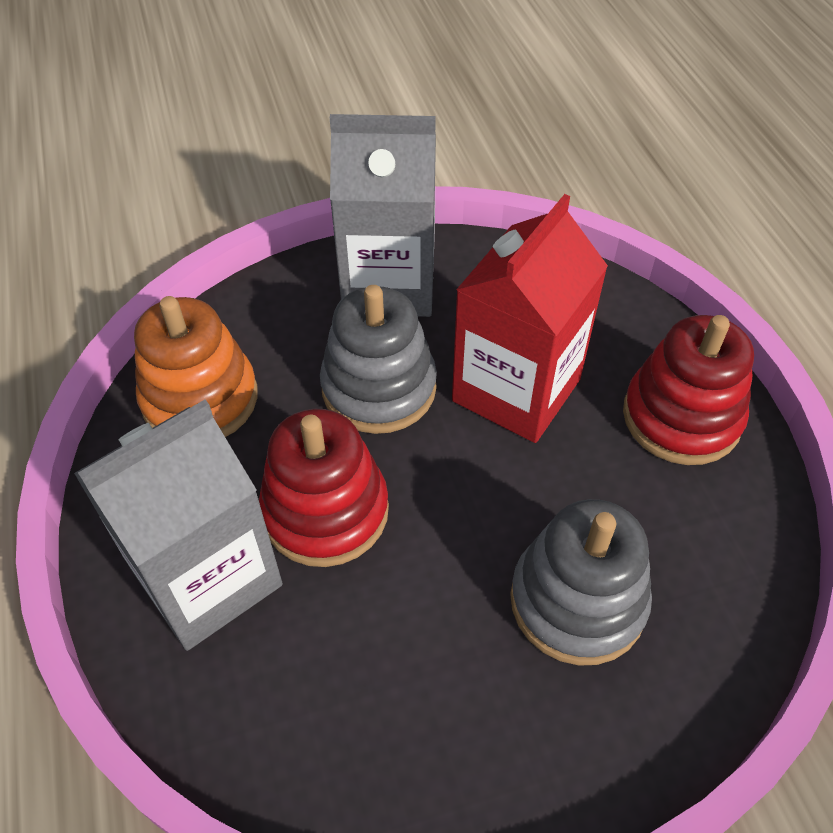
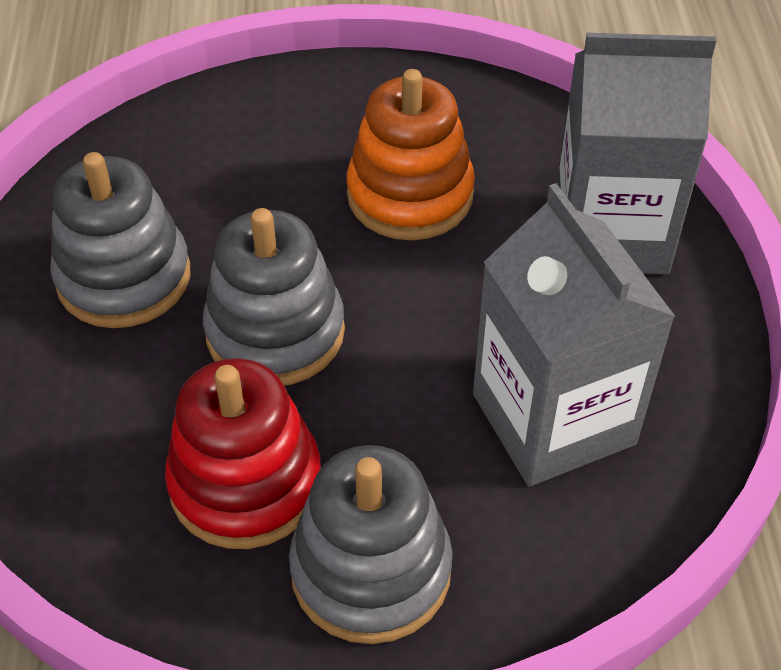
grey stacking toy: 2 -> 3
red carton: 1 -> 0
red stacking toy: 2 -> 1

